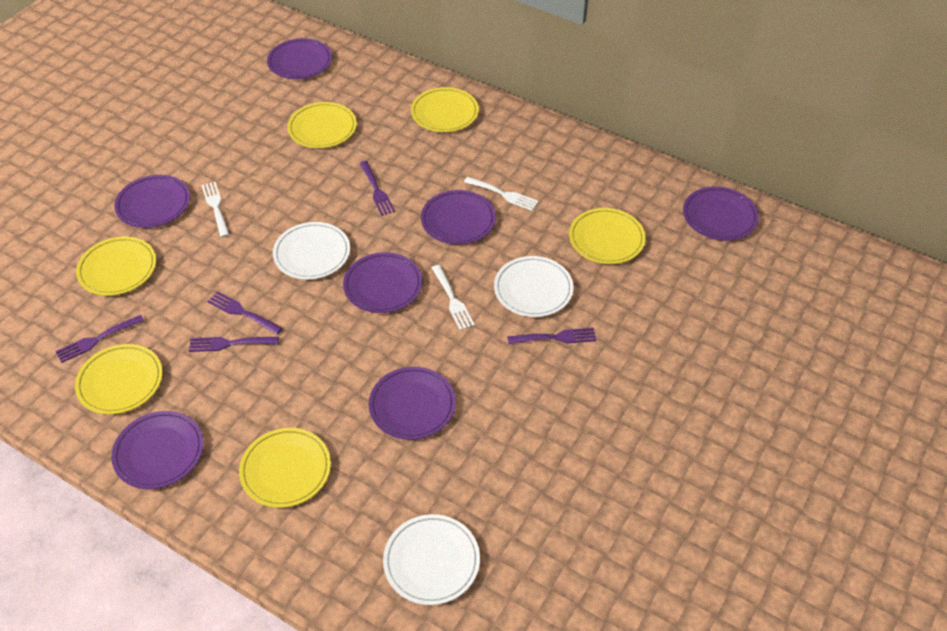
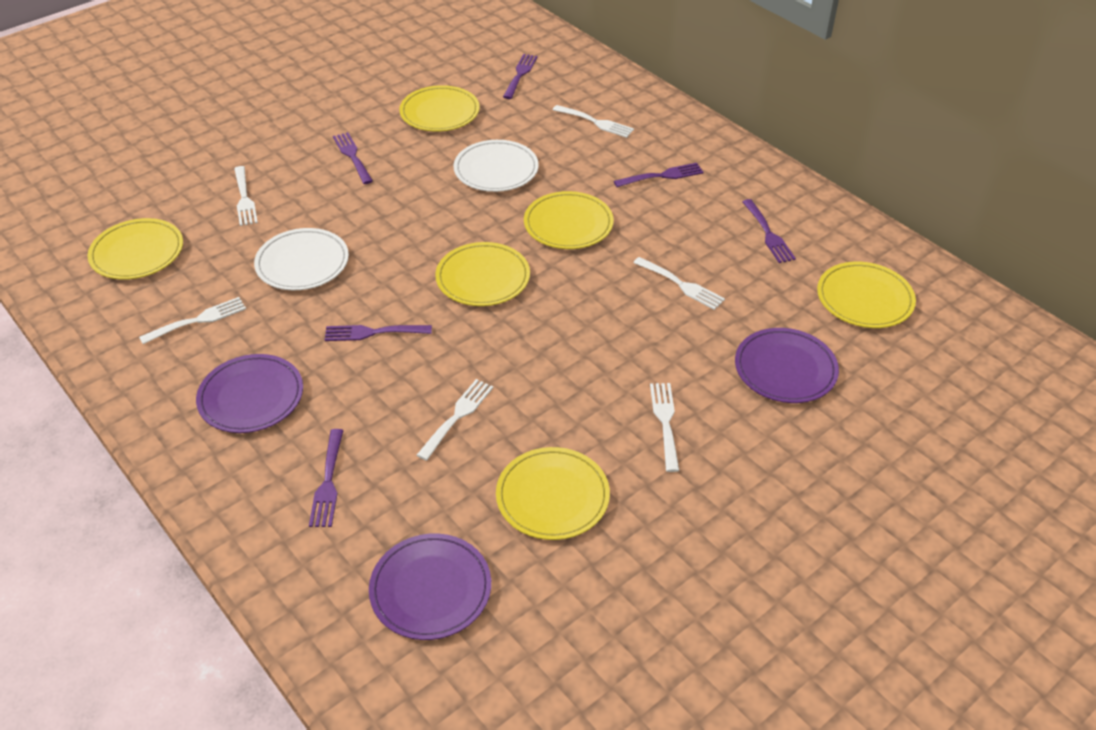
purple fork: 5 -> 6
purple plate: 7 -> 3
white fork: 3 -> 6
white plate: 3 -> 2

